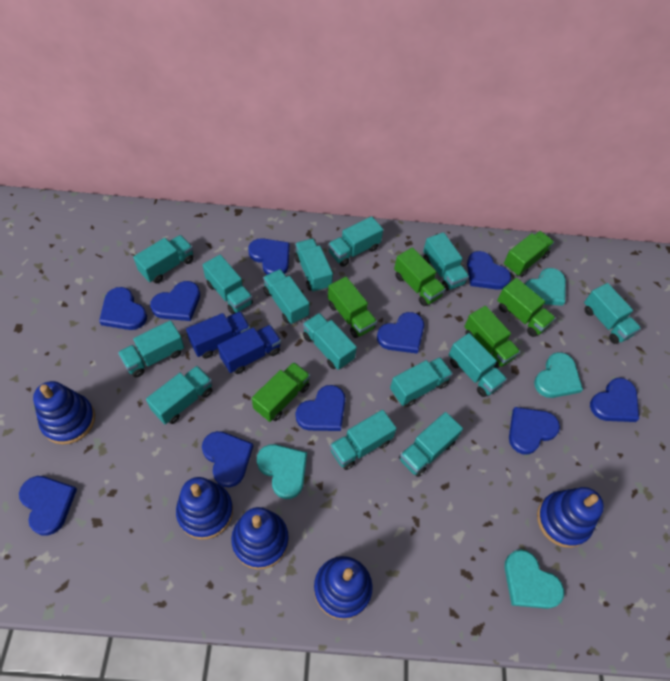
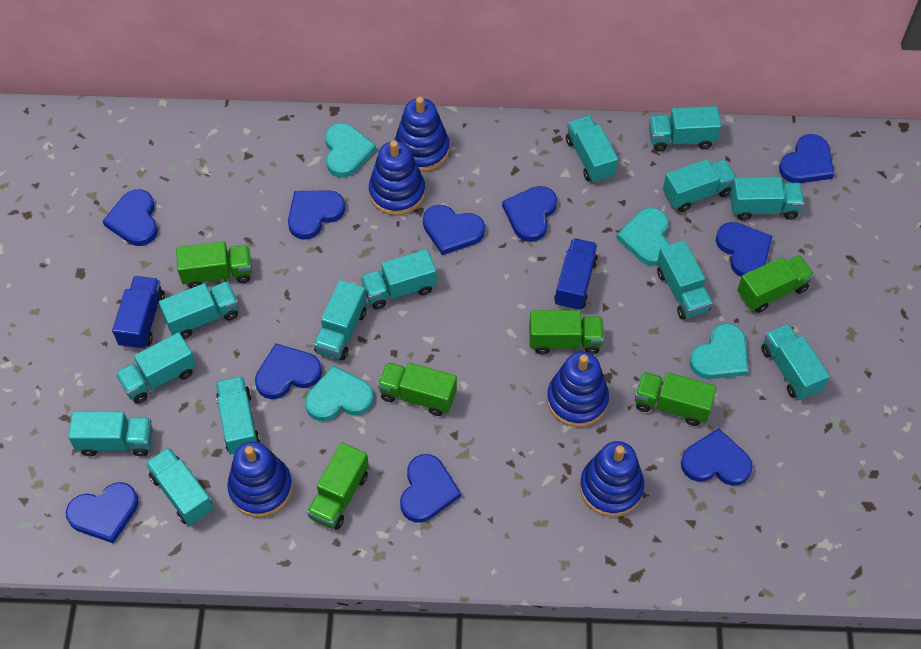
turquoise truck: 14 -> 13

